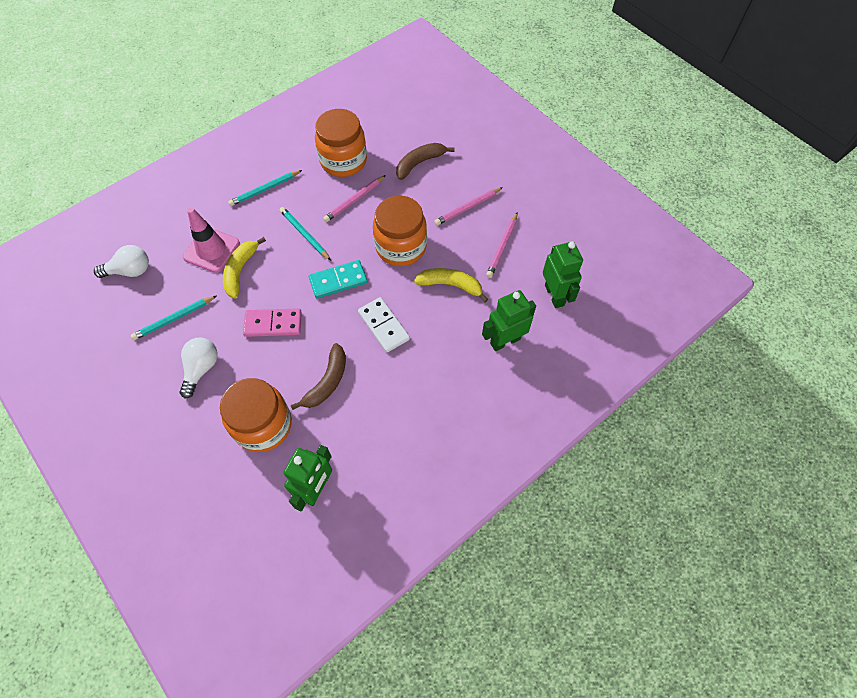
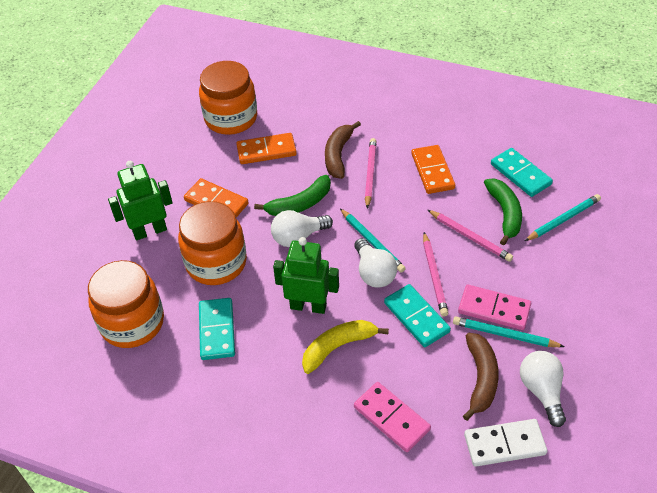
green banana: 0 -> 2
green robot: 3 -> 2
orange domino: 0 -> 3
pink domino: 1 -> 2
pink traffic cone: 1 -> 0
turquoise domino: 1 -> 3
white light bulb: 2 -> 3
yellow banana: 2 -> 1

